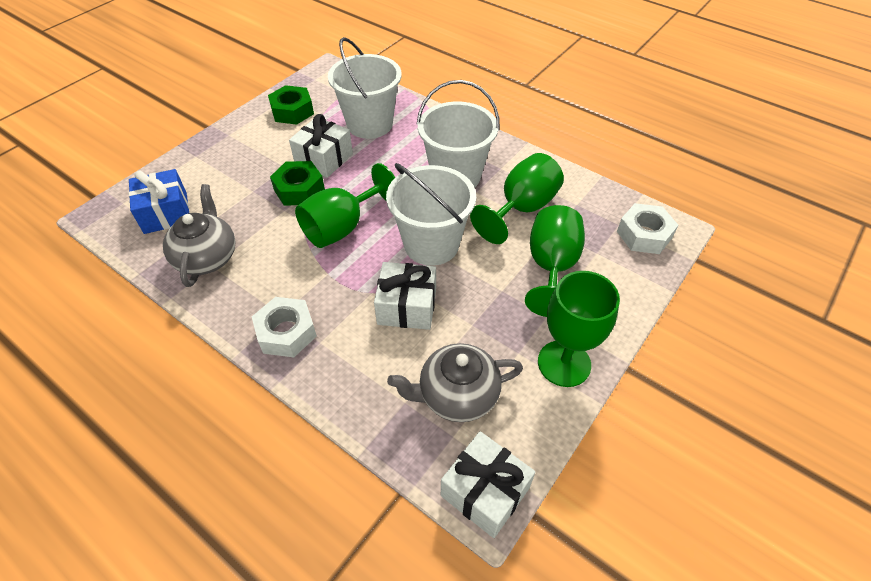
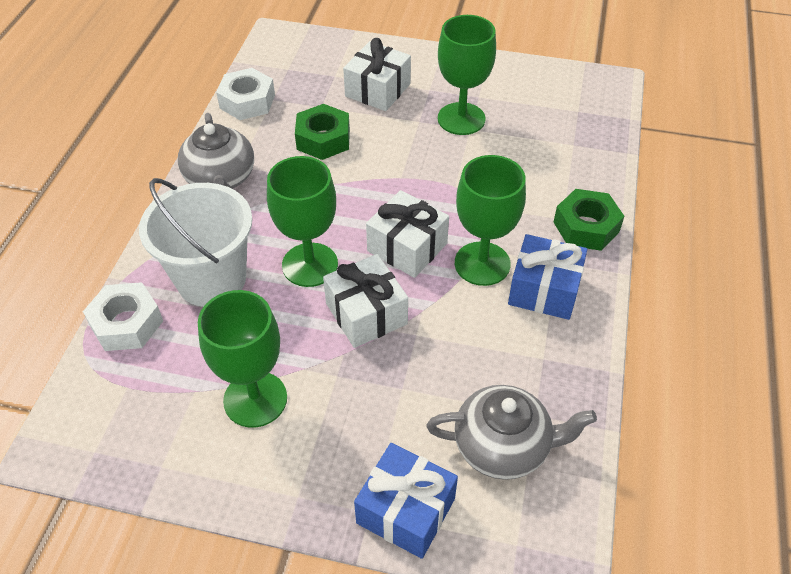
blue gift: 1 -> 2
white bucket: 3 -> 1

